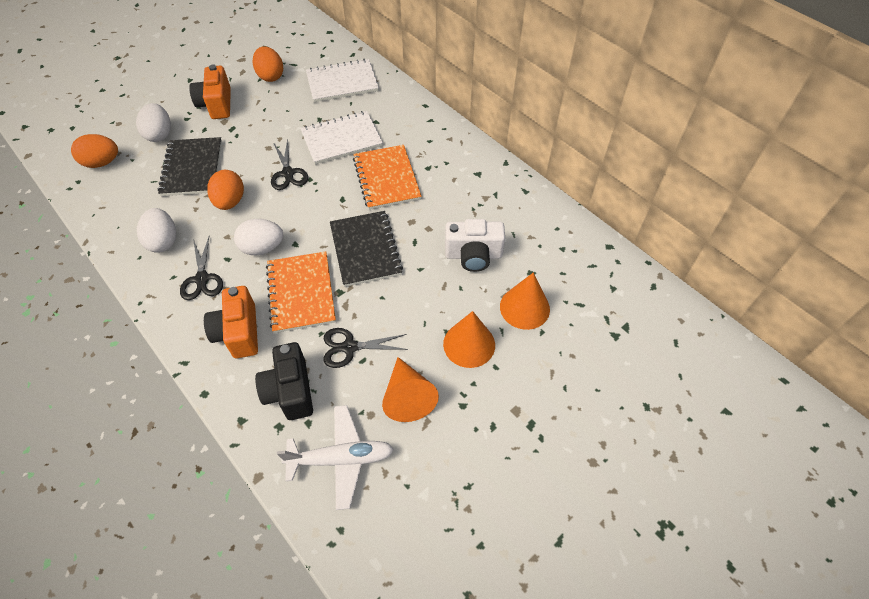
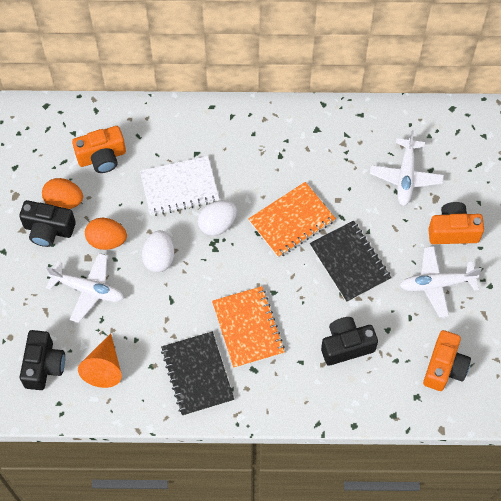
black camera: 1 -> 3
black scissors: 3 -> 0
orange camera: 2 -> 3
orange cone: 3 -> 1
orange egg: 3 -> 2
white camera: 1 -> 0
white egg: 3 -> 2
white notebook: 2 -> 1
white plane: 1 -> 3

